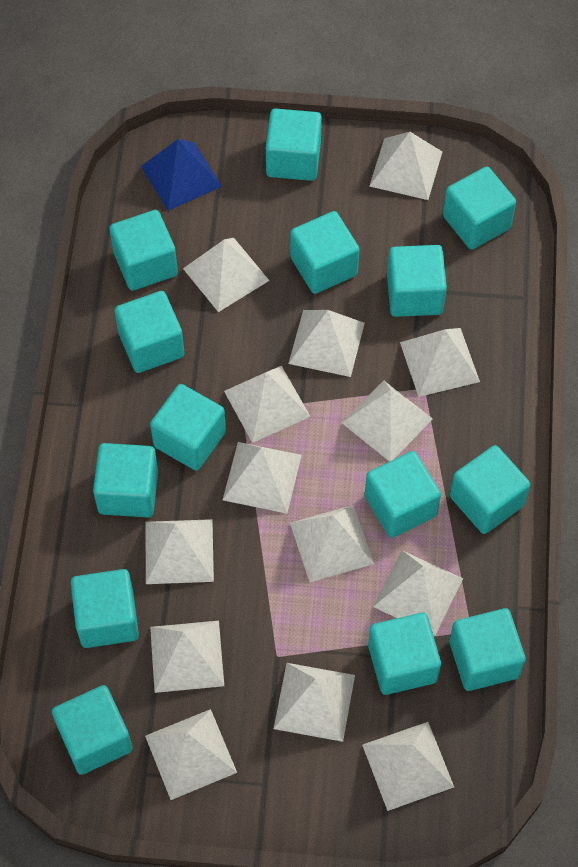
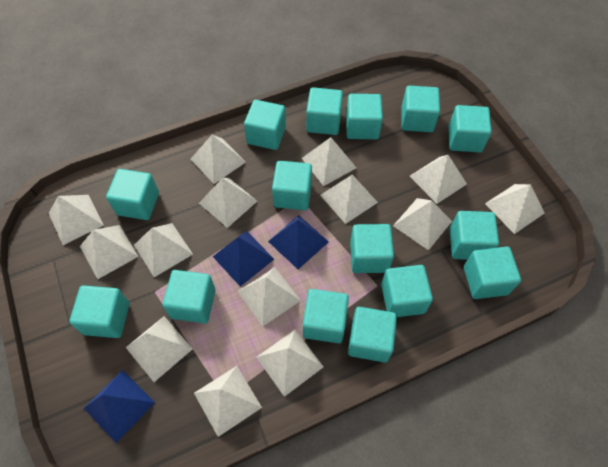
blue pyramid: 1 -> 3
turquoise cube: 14 -> 15

